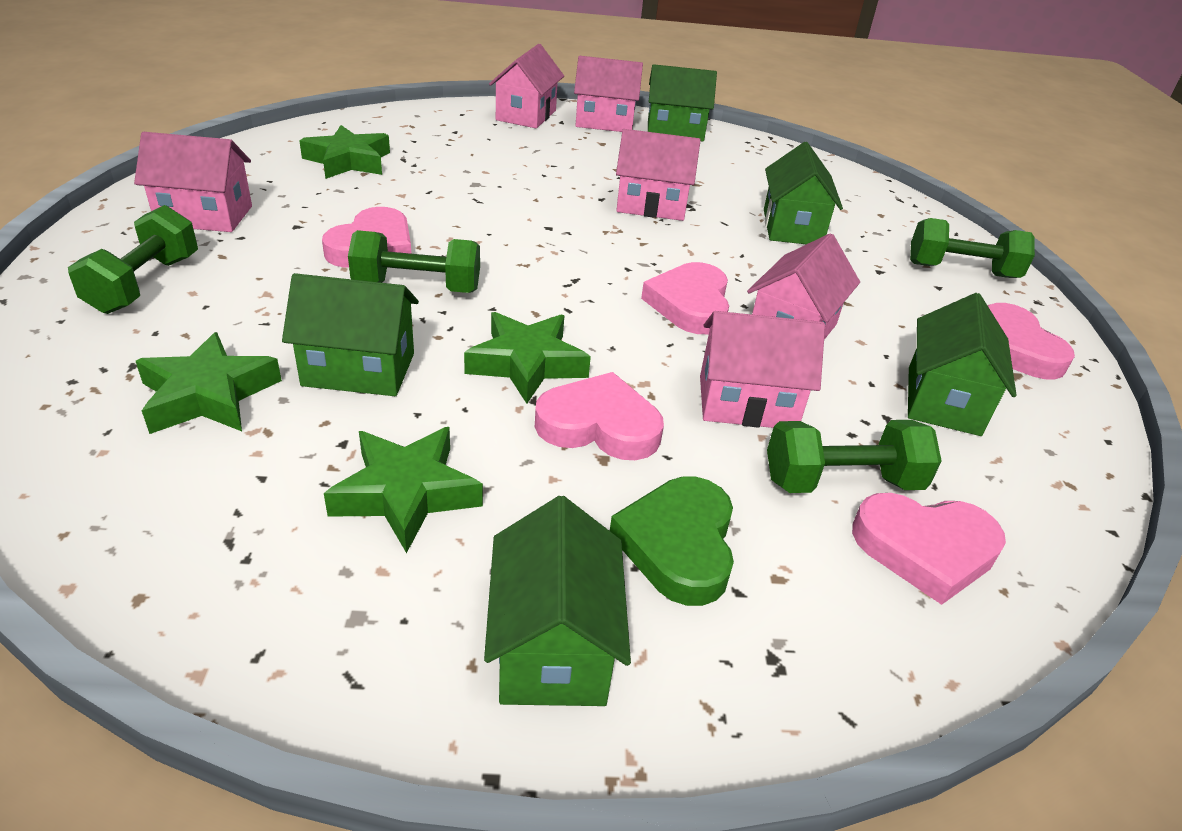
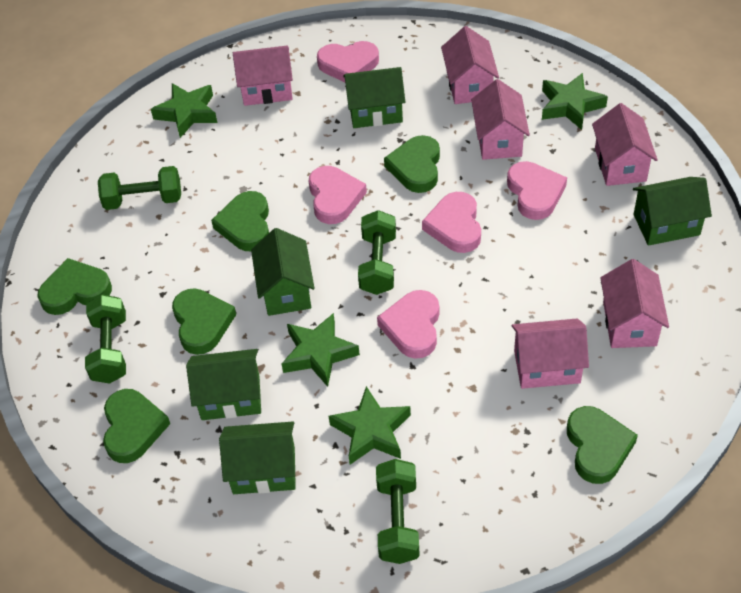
green heart: 1 -> 6

